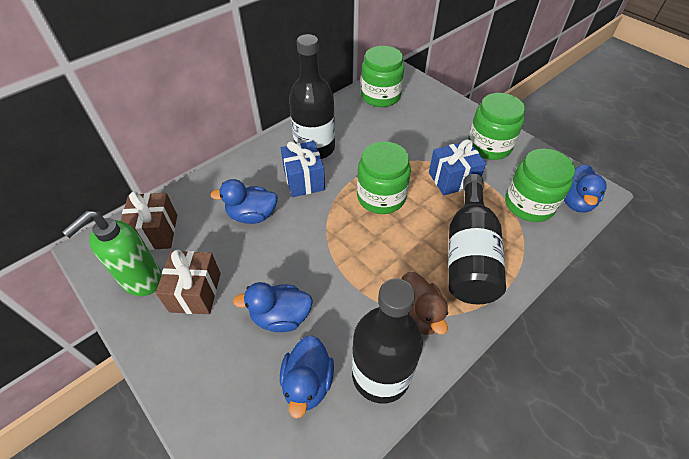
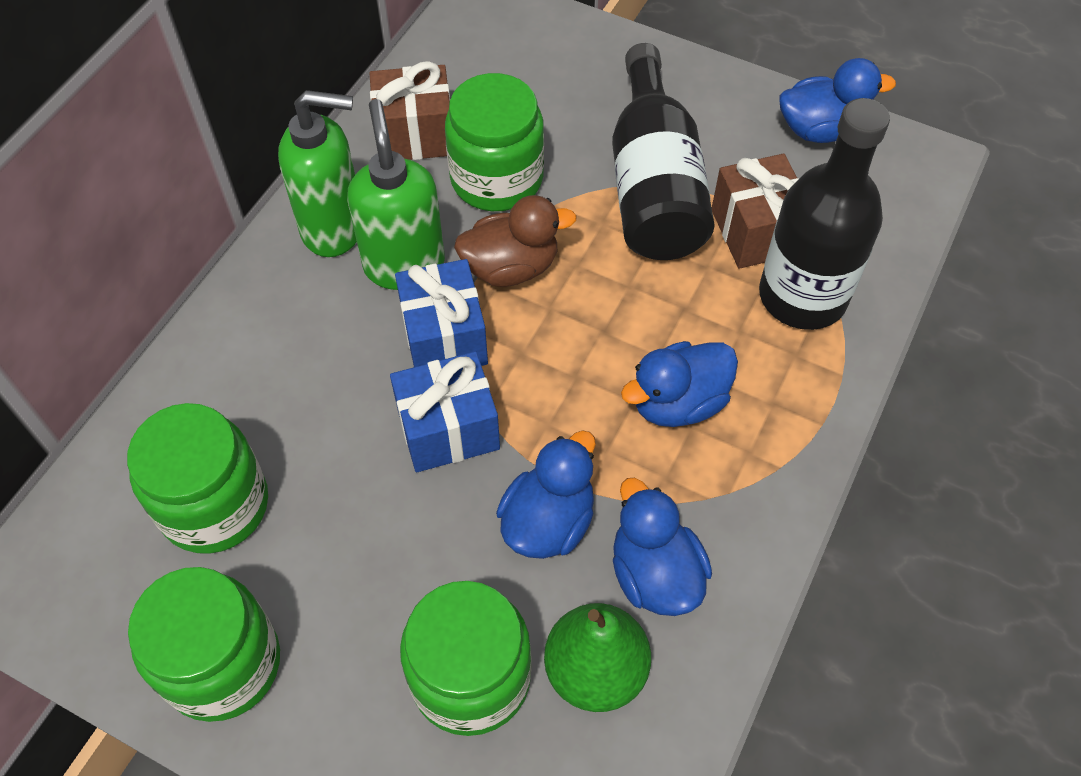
black bottle: 3 -> 2
green pear: 0 -> 1
green soap dispenser: 1 -> 2

